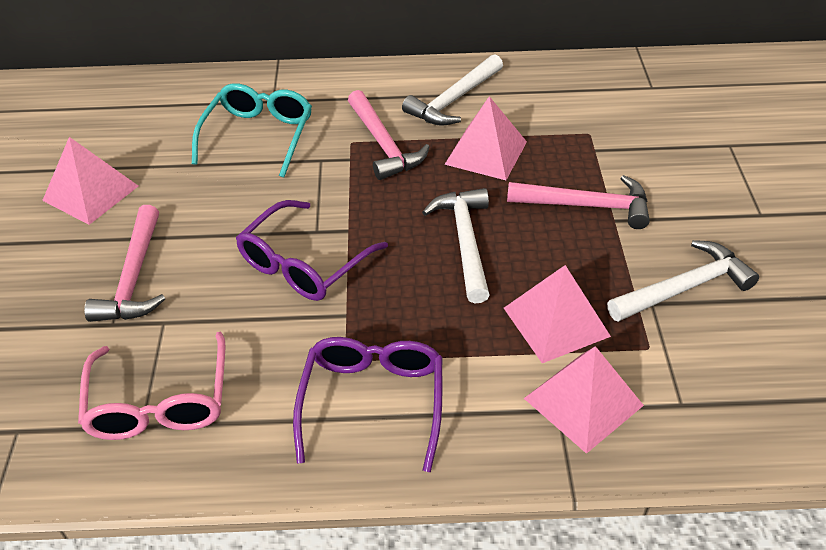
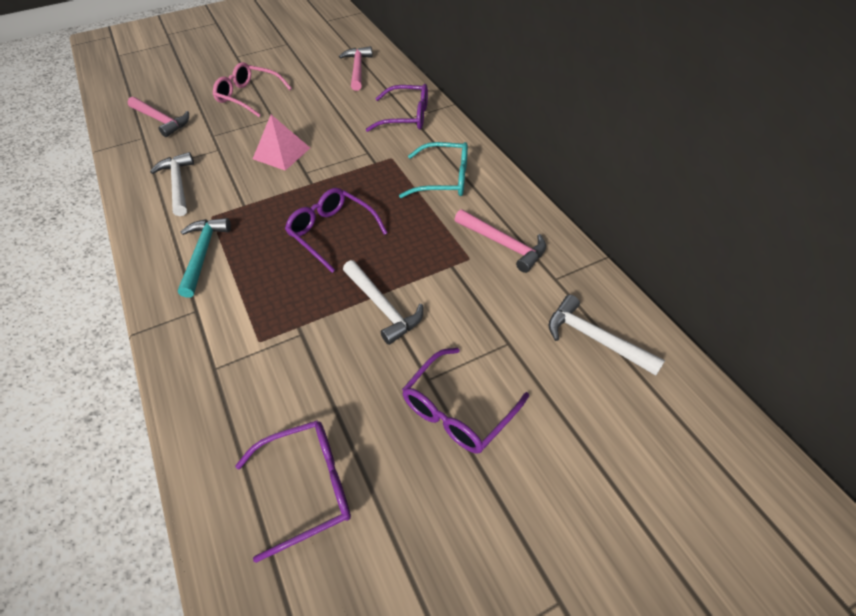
pink pyramid: 4 -> 1
purple glasses: 2 -> 4
turquoise hammer: 0 -> 1

